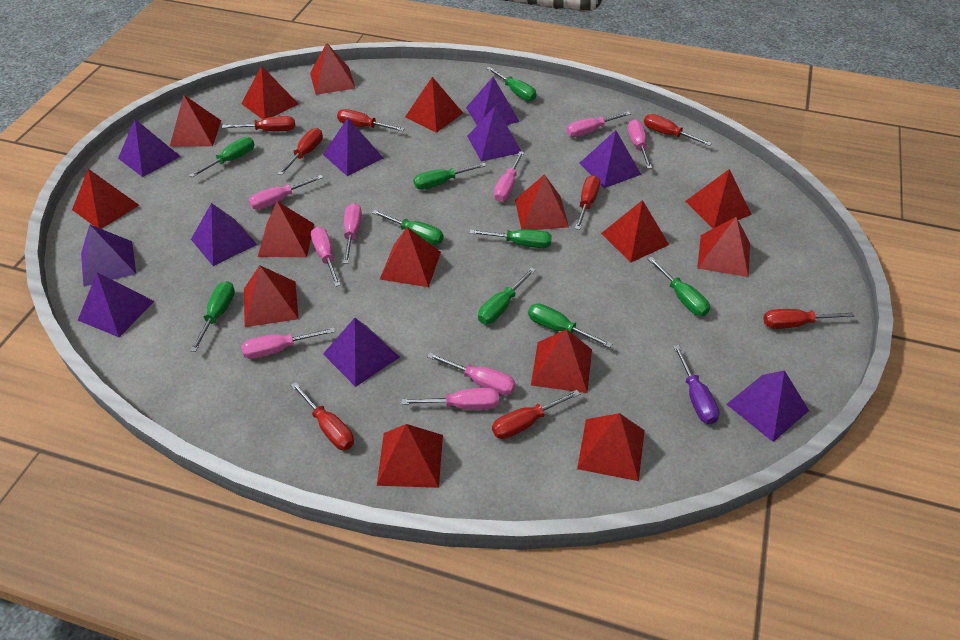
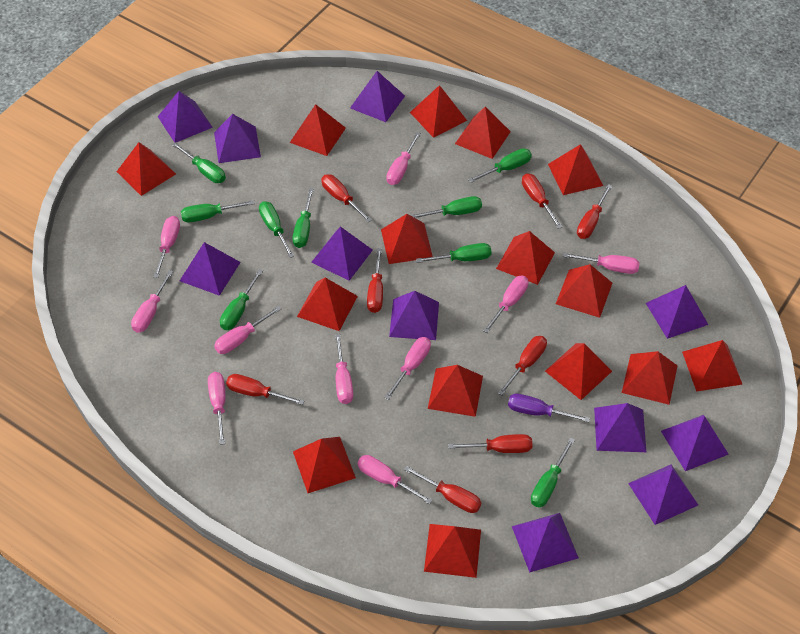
pink screwdriver: 9 -> 10
purple pyramid: 10 -> 11

